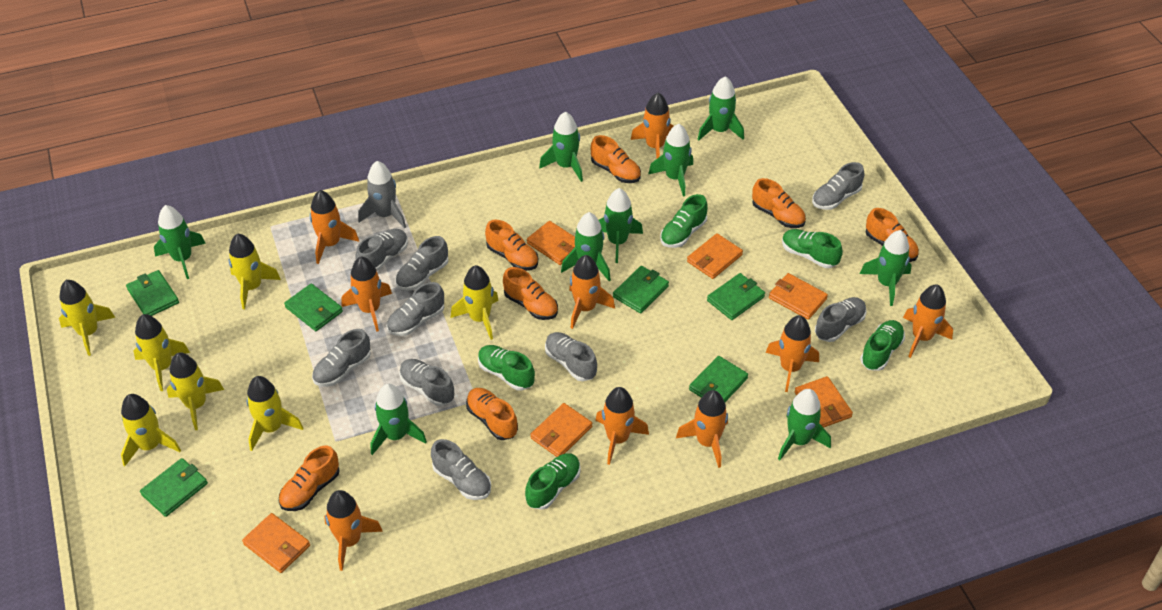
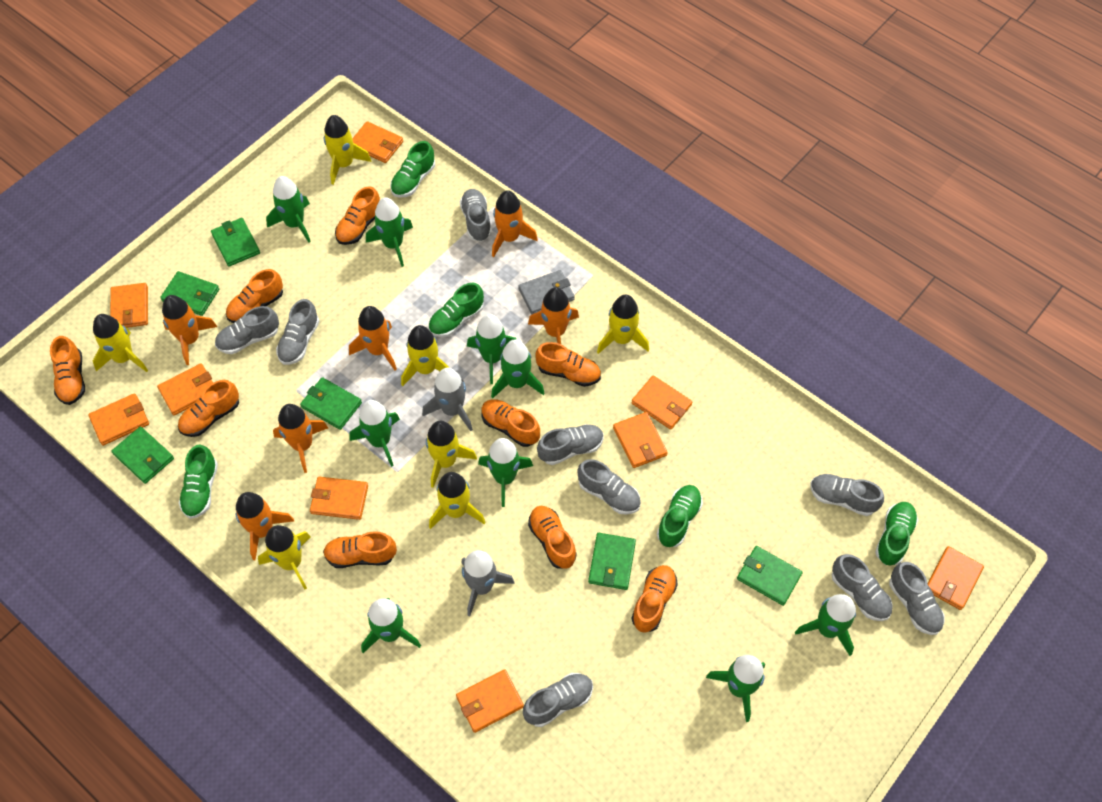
grey rocket: 1 -> 2
grey wallet: 0 -> 1
orange rocket: 9 -> 6
orange shoe: 7 -> 9
orange wallet: 6 -> 9

